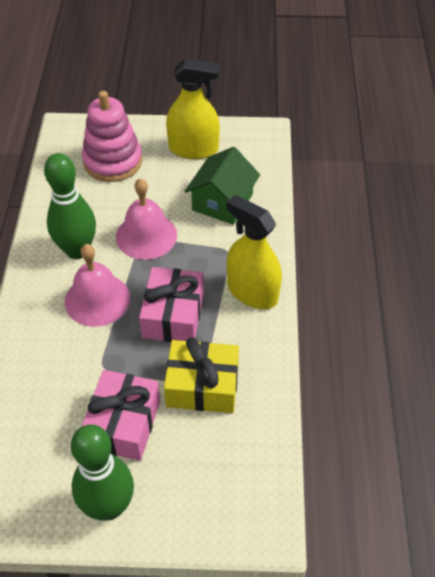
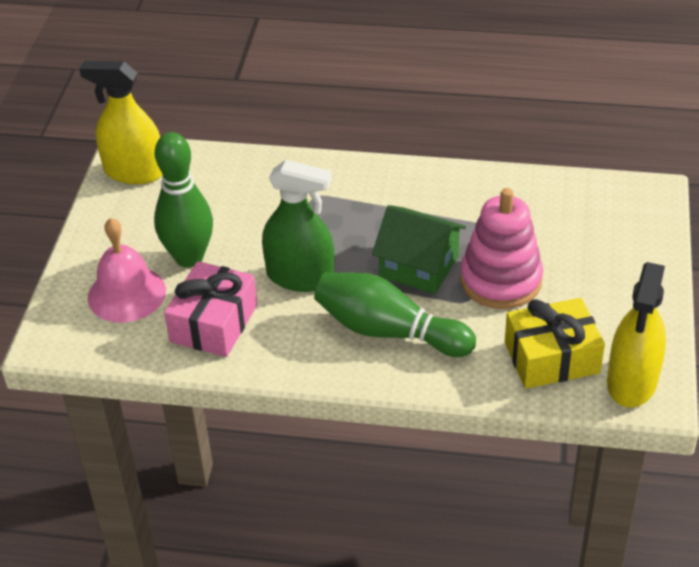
green spray bottle: 0 -> 1
pink bell: 2 -> 1
pink gift: 2 -> 1

